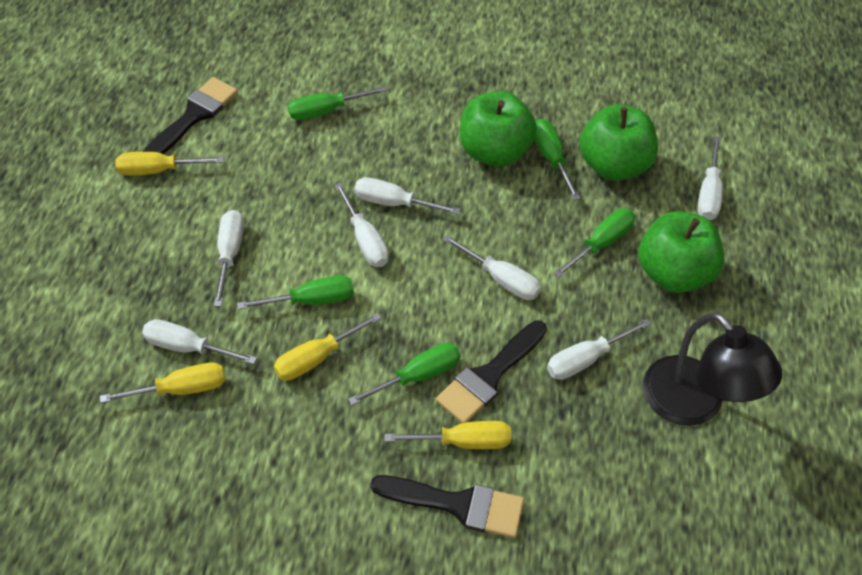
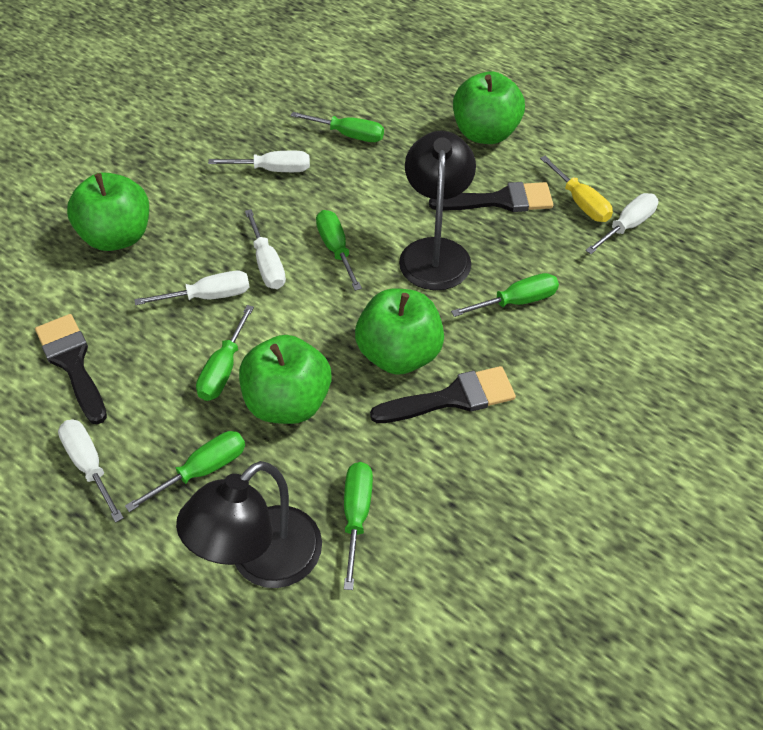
black lamp: 1 -> 2
green apple: 3 -> 4
green screwdriver: 5 -> 6
white screwdriver: 7 -> 5
yellow screwdriver: 4 -> 1

